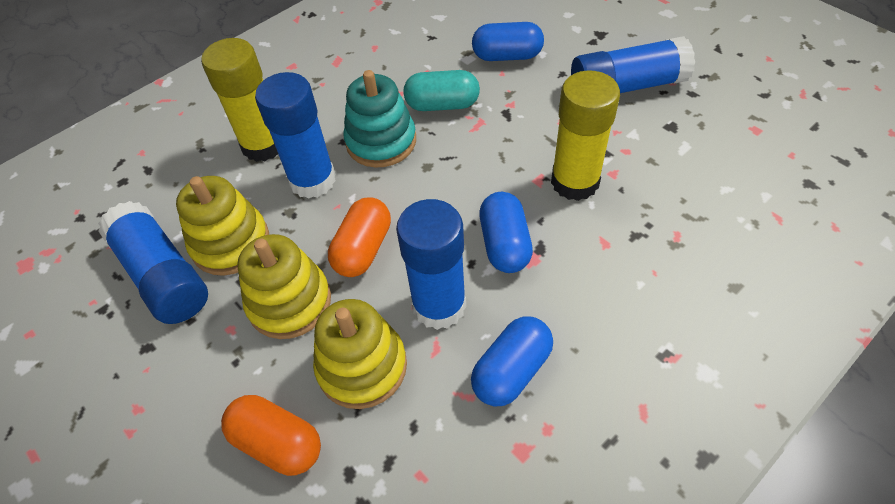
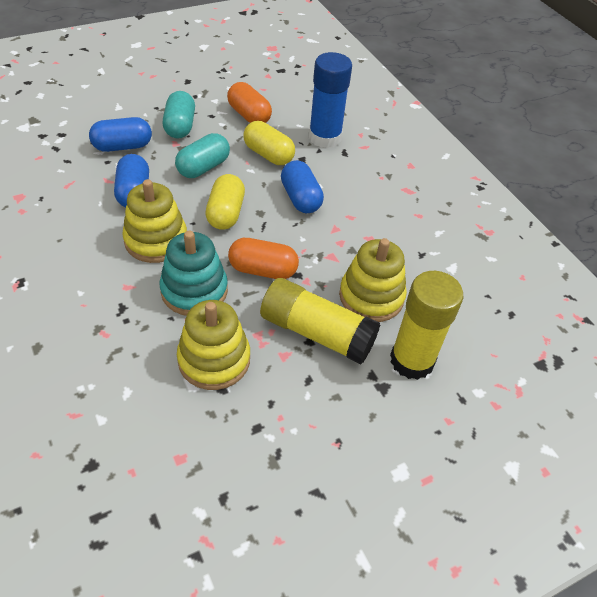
blue glue stick: 4 -> 1
turquoise capsule: 1 -> 2
yellow capsule: 0 -> 2

